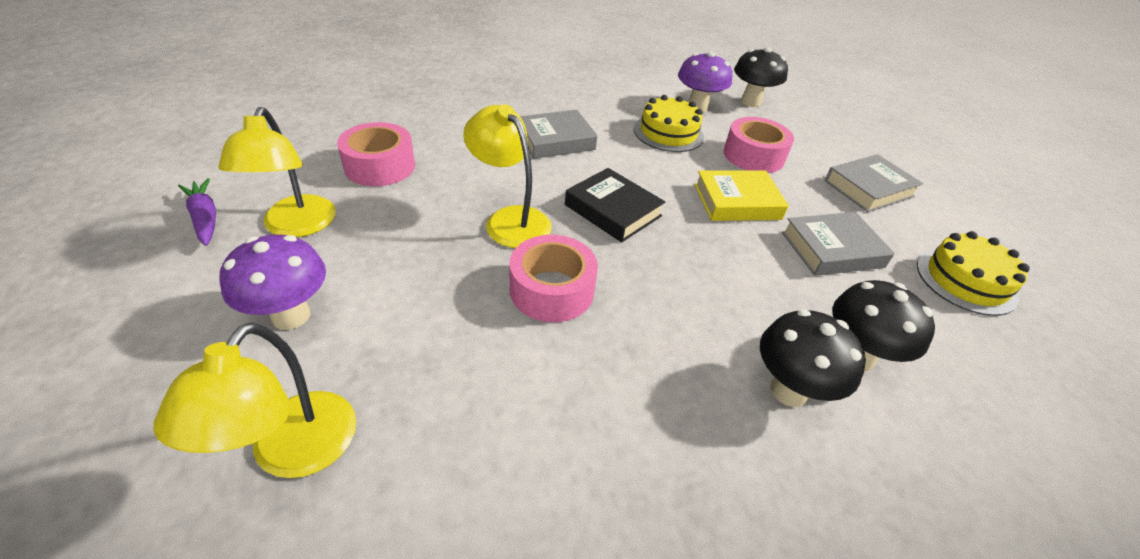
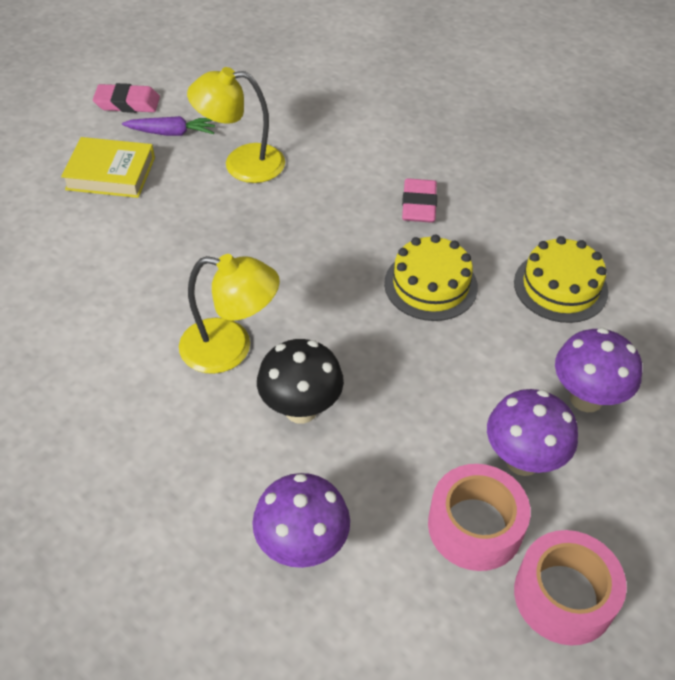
black book: 1 -> 0
black mushroom: 3 -> 1
grey book: 3 -> 0
pink eraser: 0 -> 2
pink tape: 3 -> 2
purple mushroom: 2 -> 3
yellow lamp: 3 -> 2

